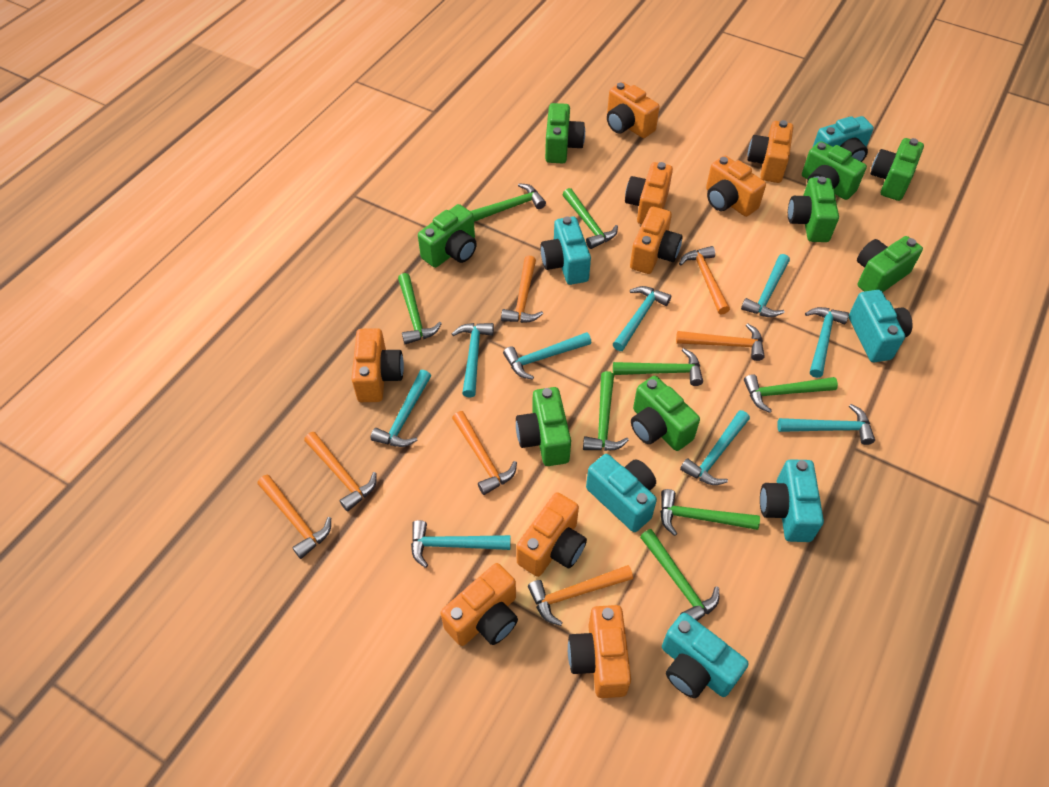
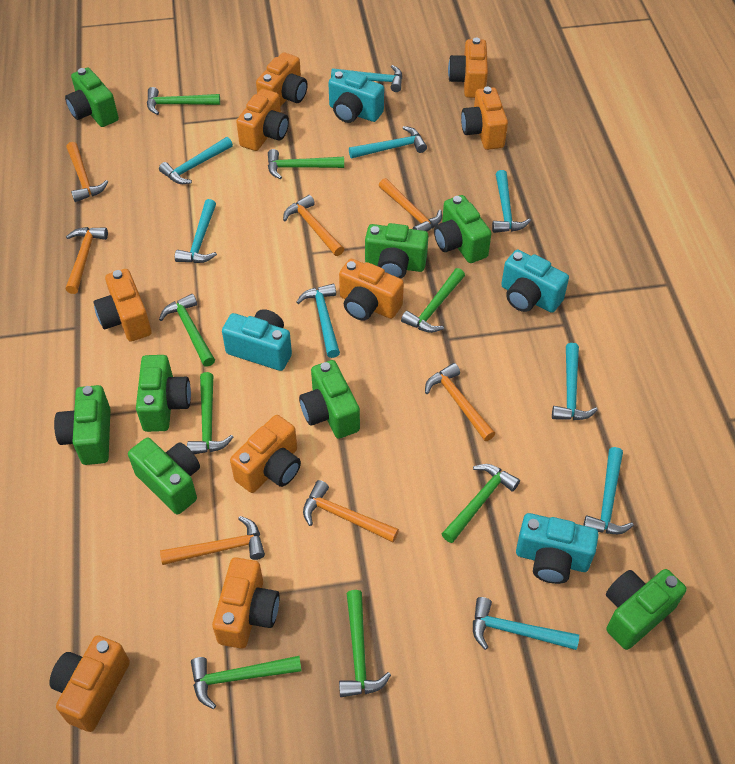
turquoise camera: 6 -> 4

